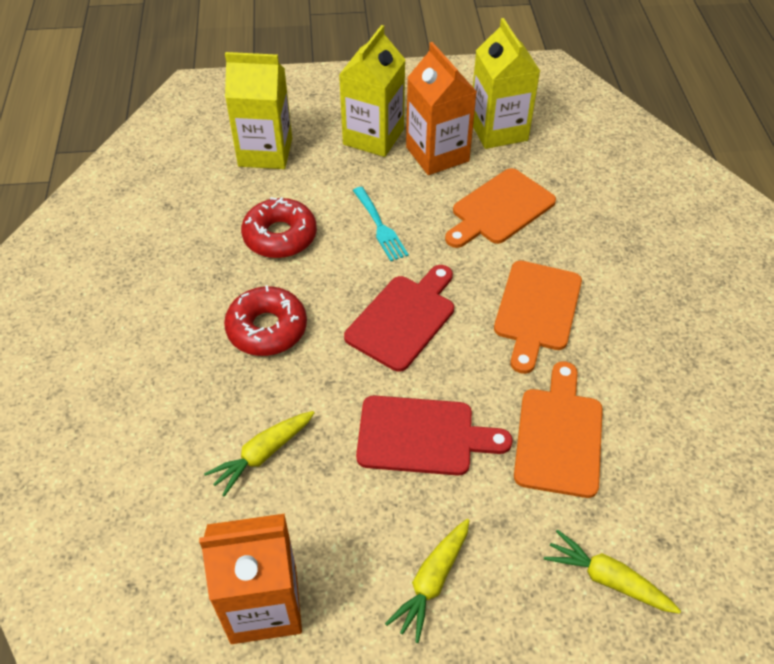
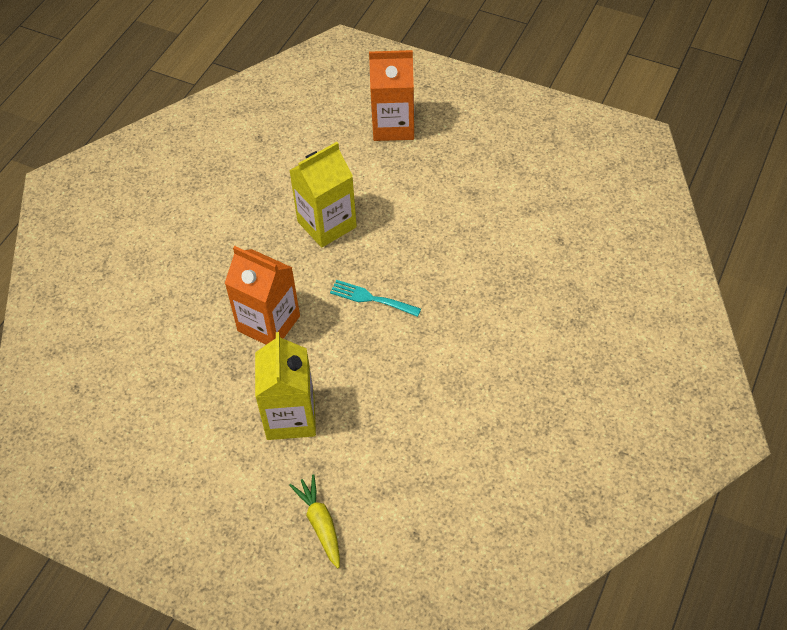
orange cutting board: 3 -> 0
red cutting board: 2 -> 0
red donut: 2 -> 0
yellow carrot: 3 -> 1
yellow carton: 3 -> 2

